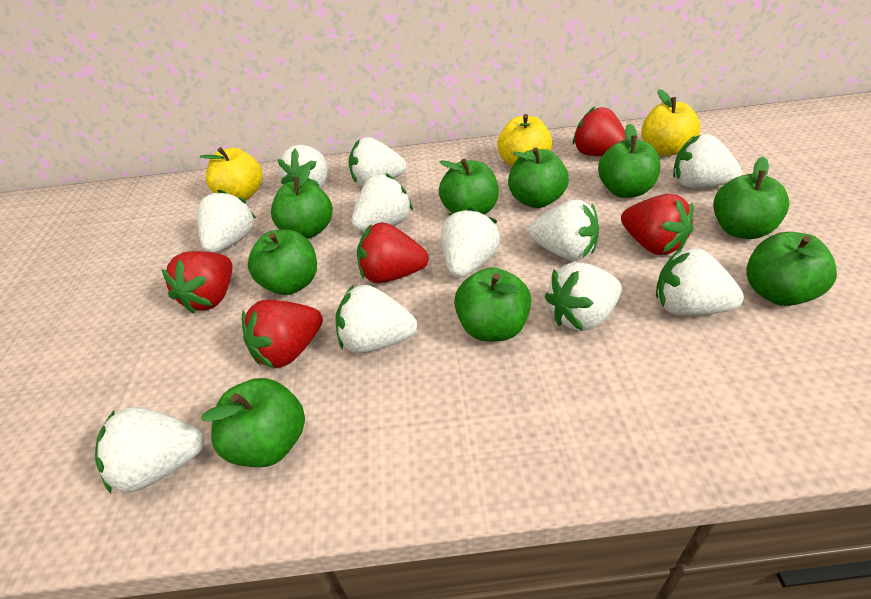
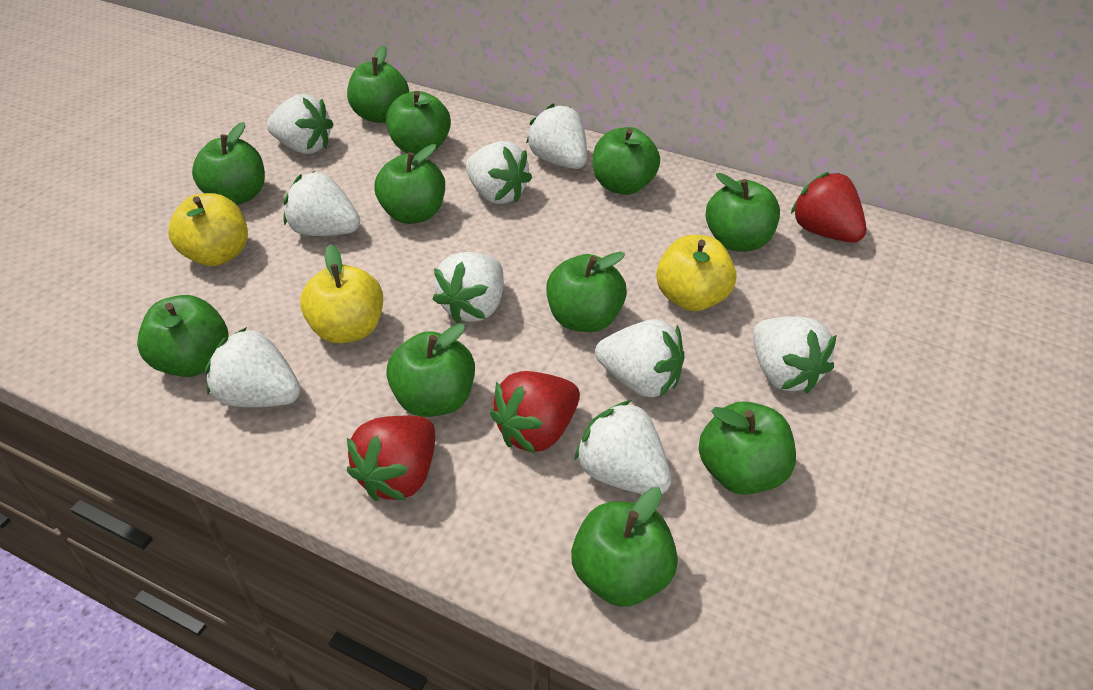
green apple: 9 -> 11
red strawberry: 5 -> 3
white strawberry: 11 -> 9

